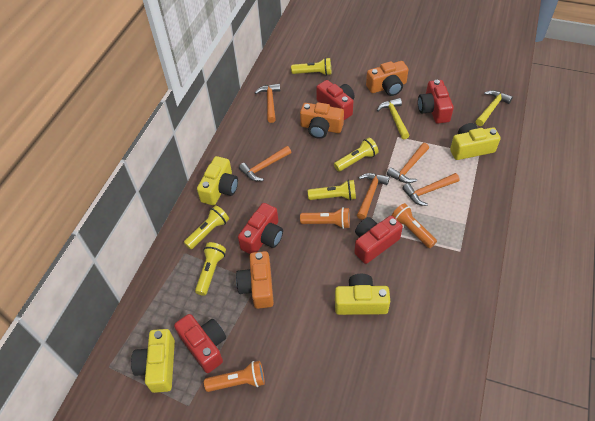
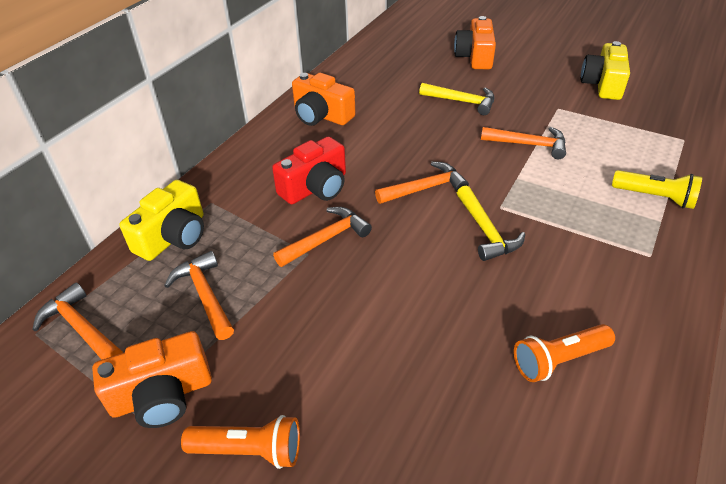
orange flashlight: 3 -> 2
red camera: 5 -> 1
yellow camera: 4 -> 2
yellow flashlight: 5 -> 1

